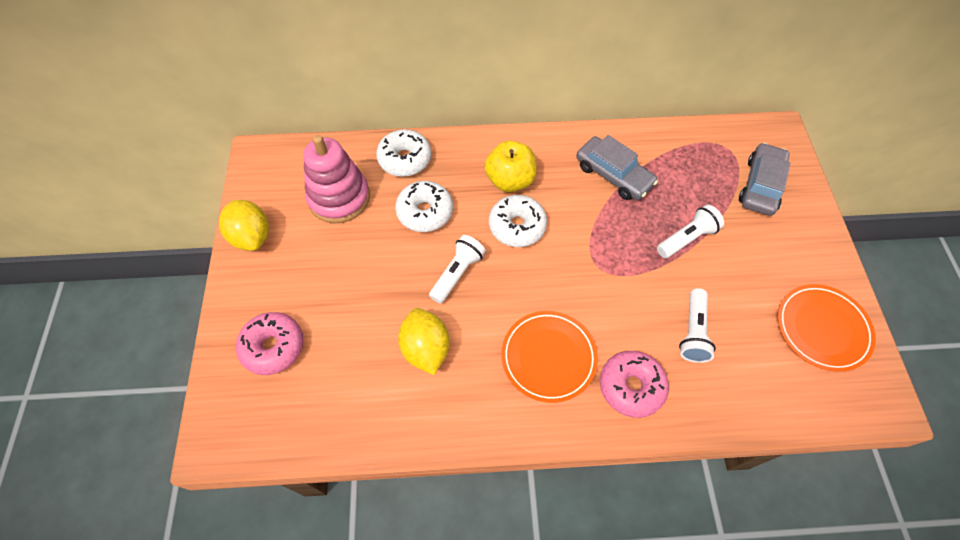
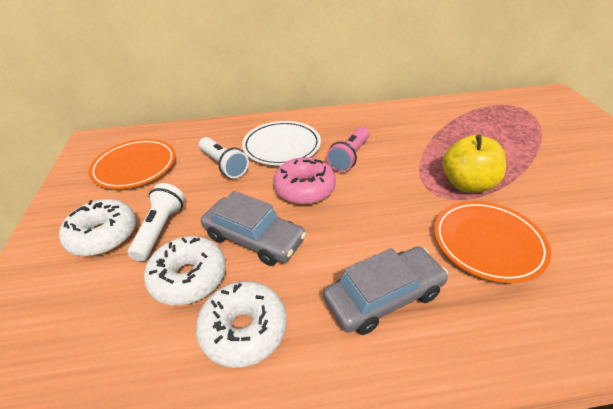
pink donut: 2 -> 1
pink flashlight: 0 -> 1
pink stacking toy: 1 -> 0
white flashlight: 3 -> 2
white plate: 0 -> 1
yellow lemon: 2 -> 0

